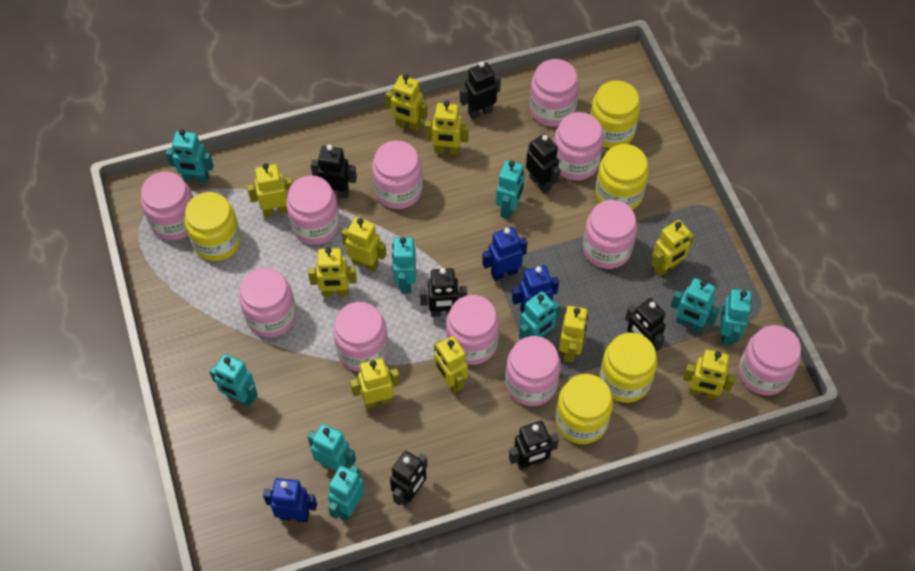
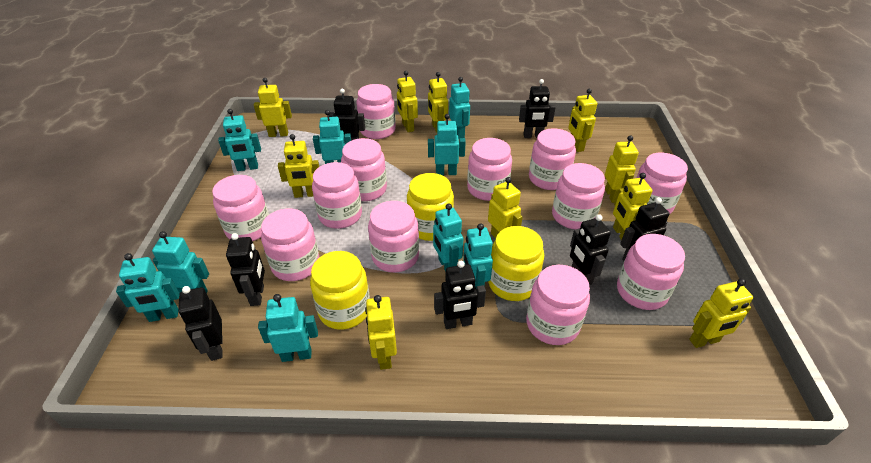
blue robot: 3 -> 0
pink jar: 11 -> 12
yellow jar: 5 -> 3

